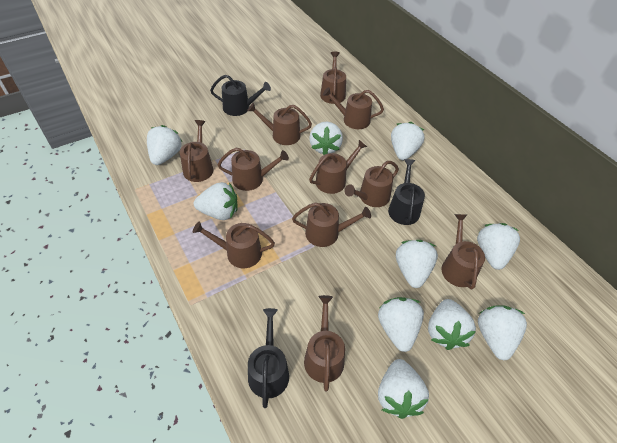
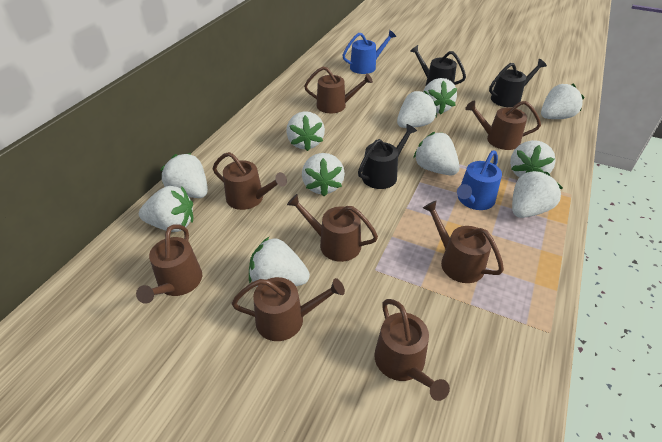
blue watering can: 0 -> 2
brown watering can: 11 -> 8
white strawberry: 10 -> 11

